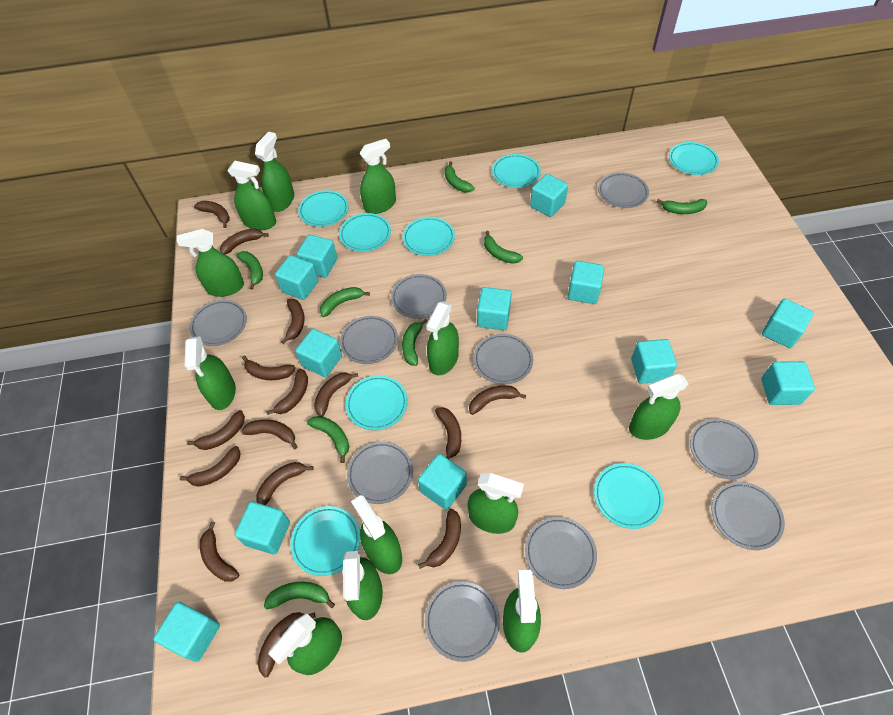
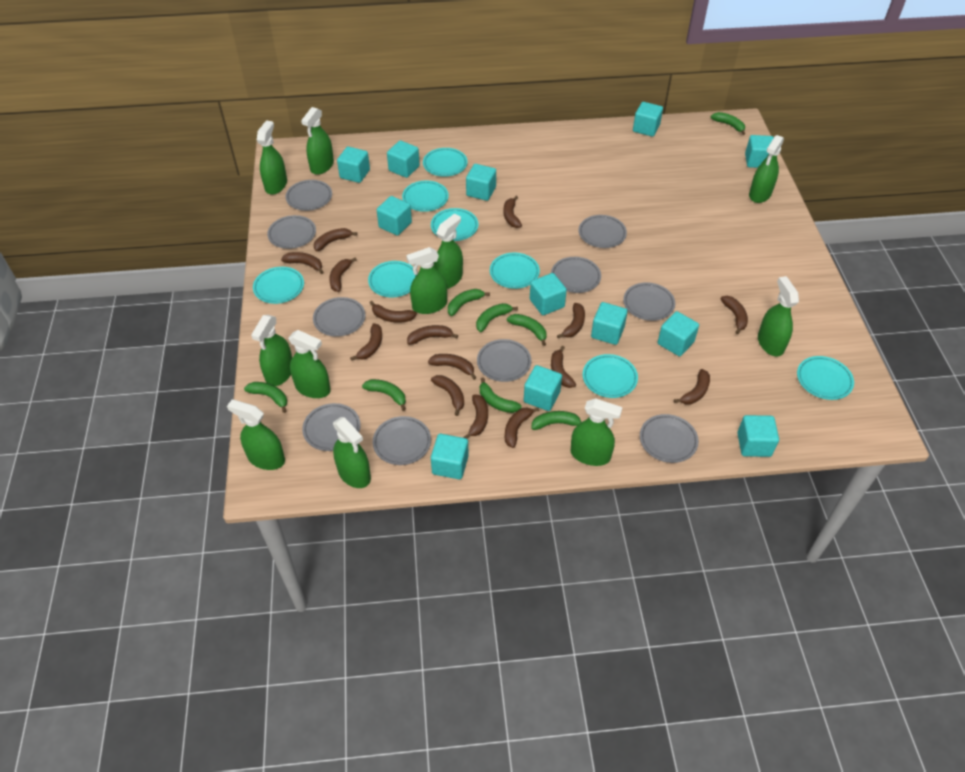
green spray bottle: 12 -> 11

